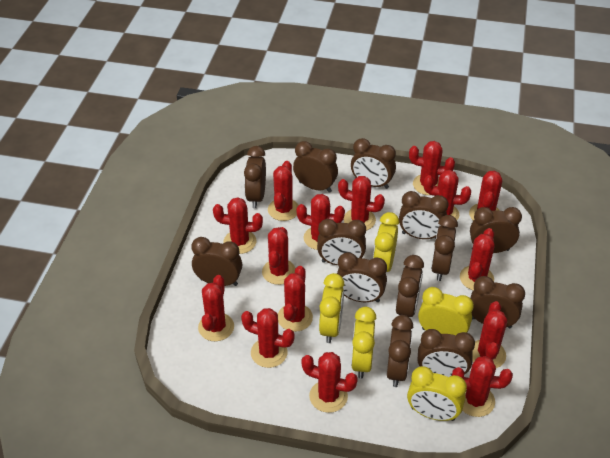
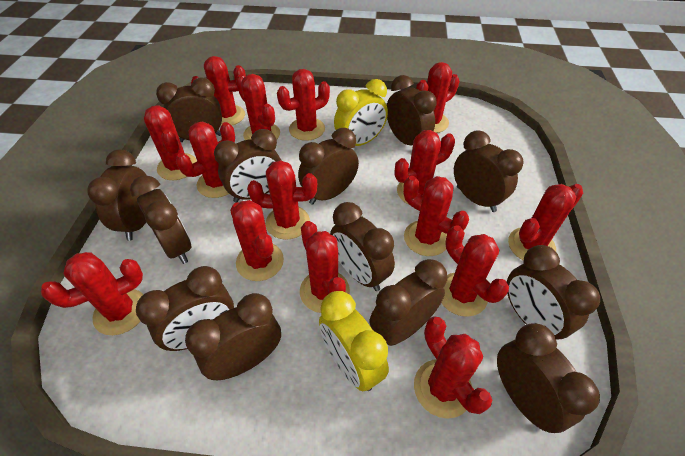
yellow clock: 5 -> 2

